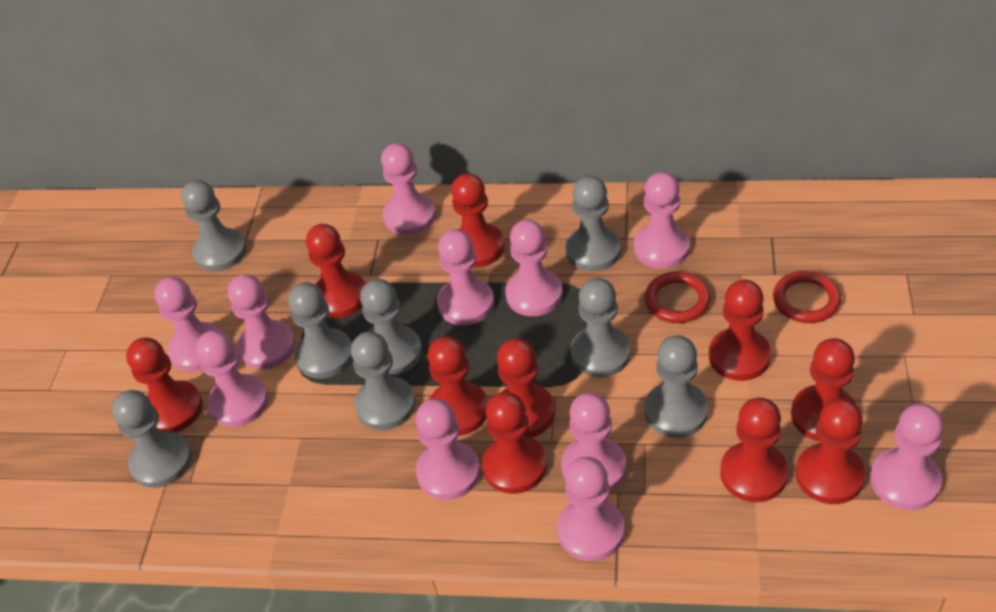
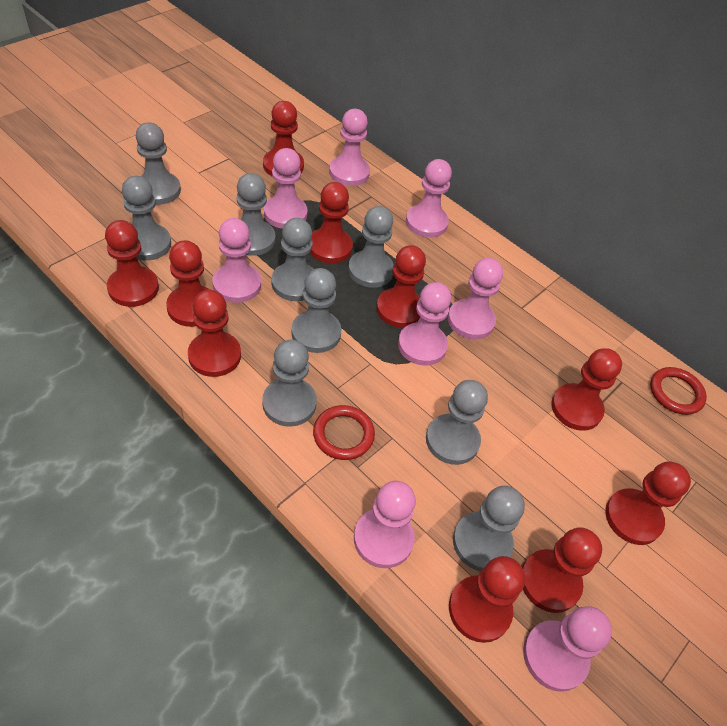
grey pawn: 8 -> 9
pink pawn: 11 -> 8

